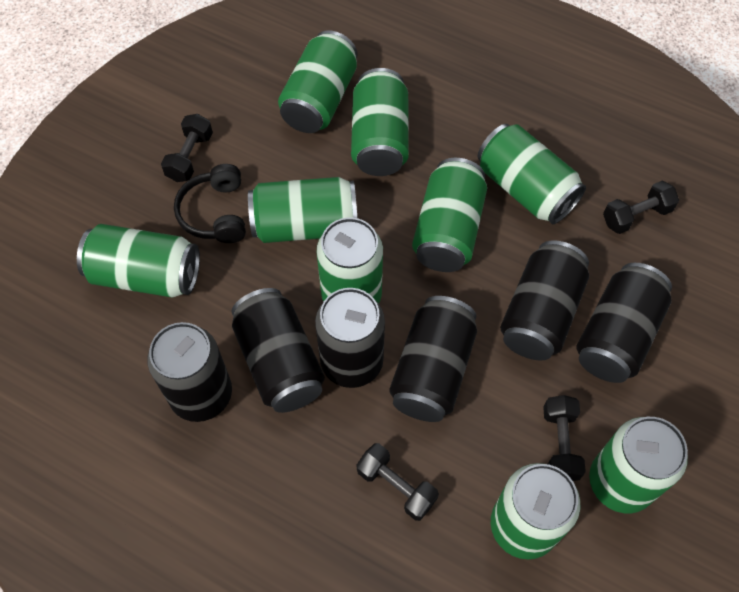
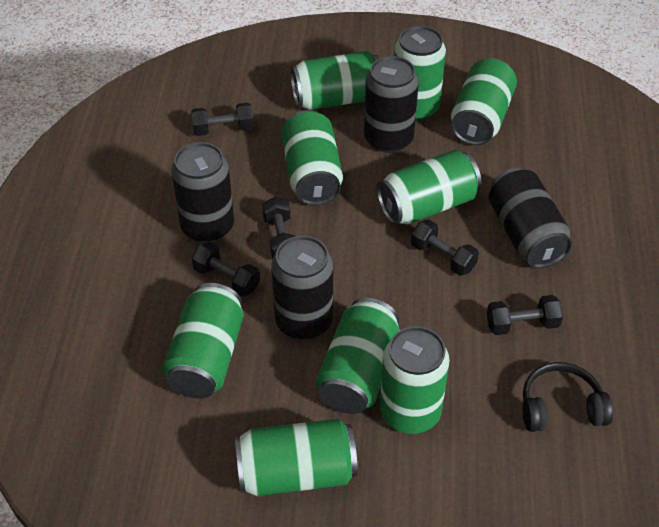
black can: 6 -> 4
black dumbbell: 4 -> 5

